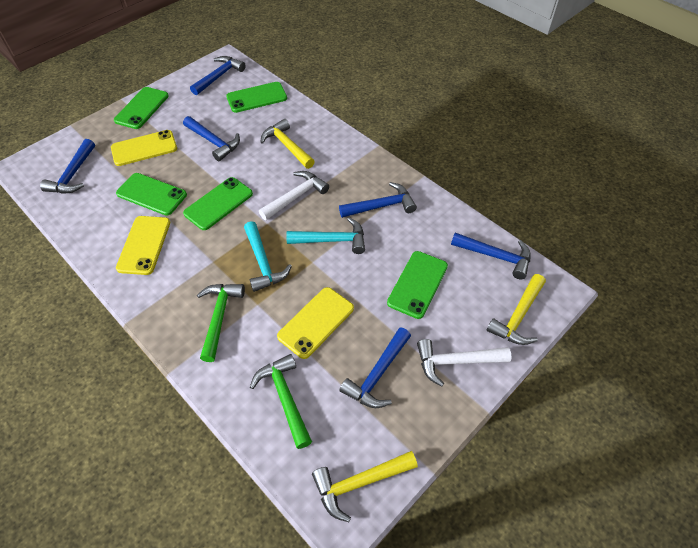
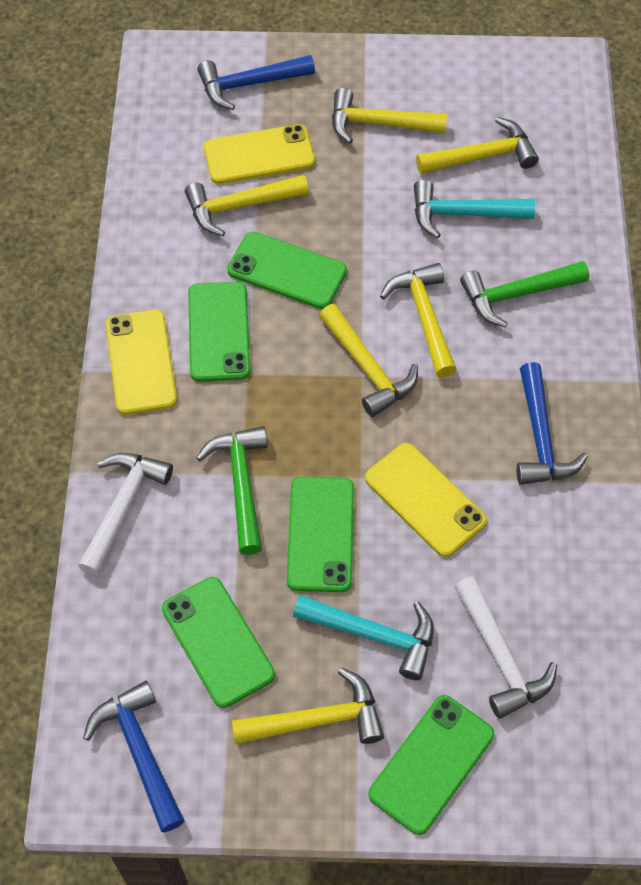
blue hammer: 6 -> 3
yellow hammer: 3 -> 6

